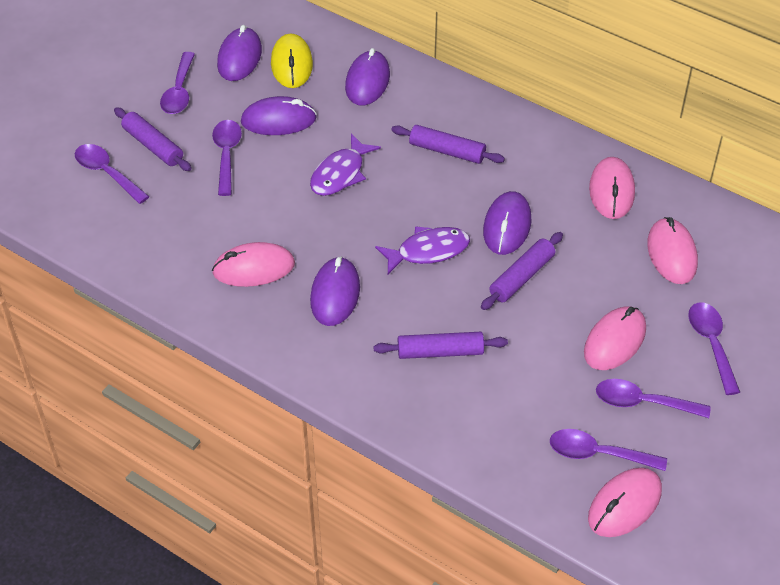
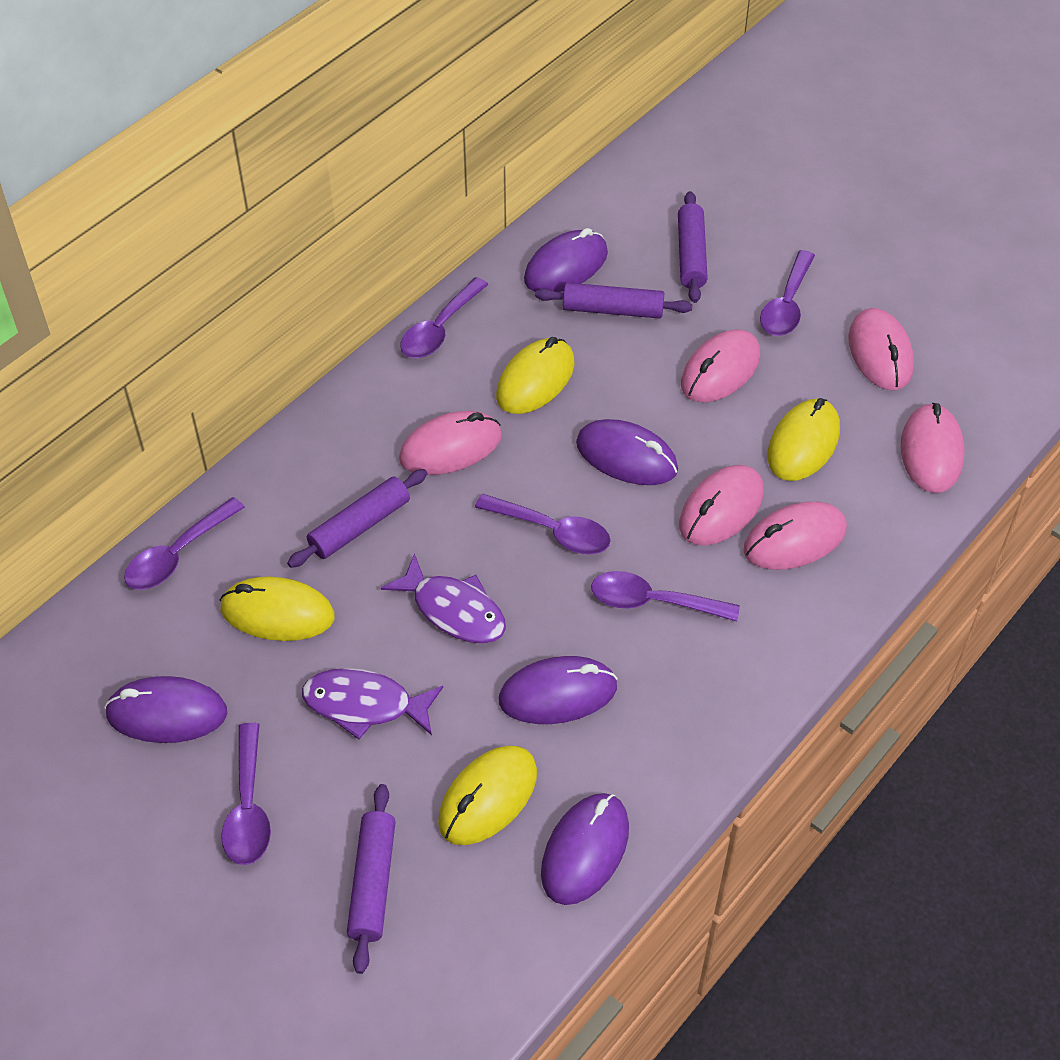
pink mouse: 5 -> 6
yellow mouse: 1 -> 4

